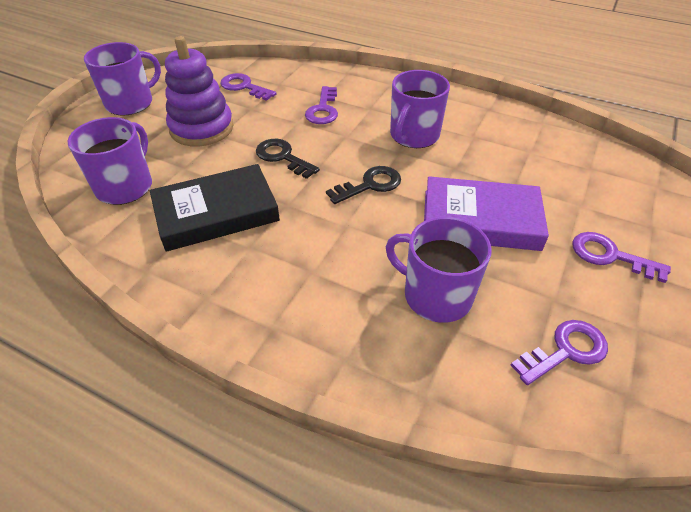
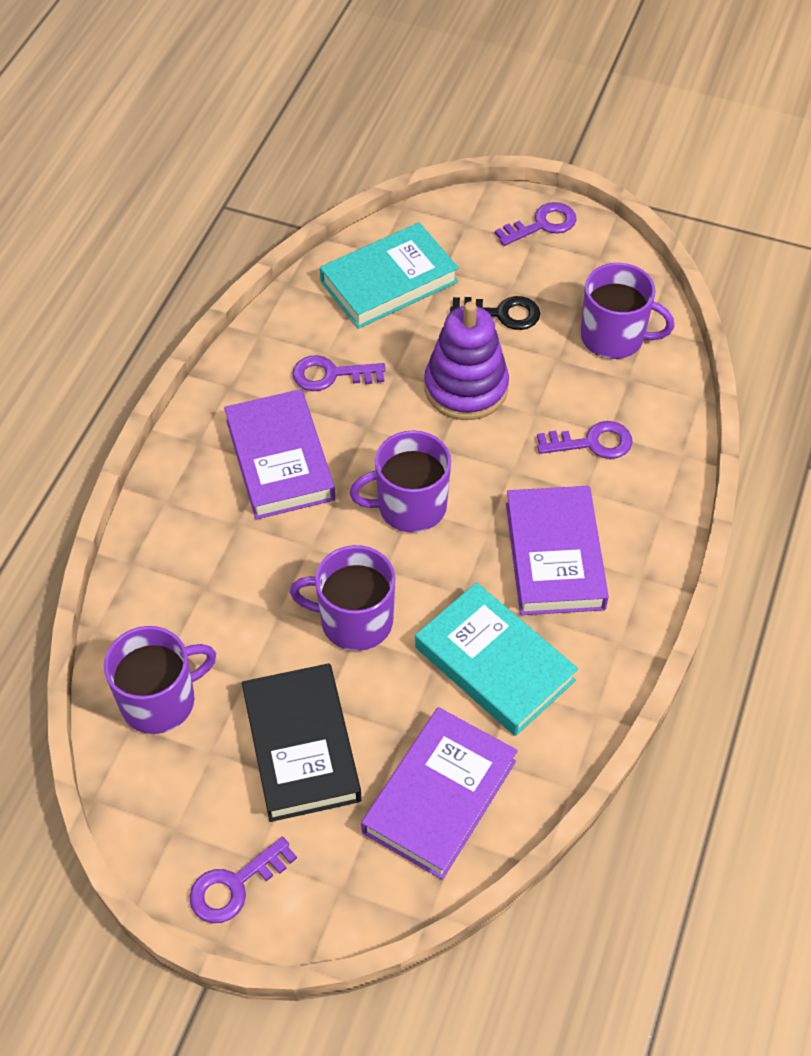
black key: 2 -> 1
purple book: 1 -> 3
turquoise book: 0 -> 2

